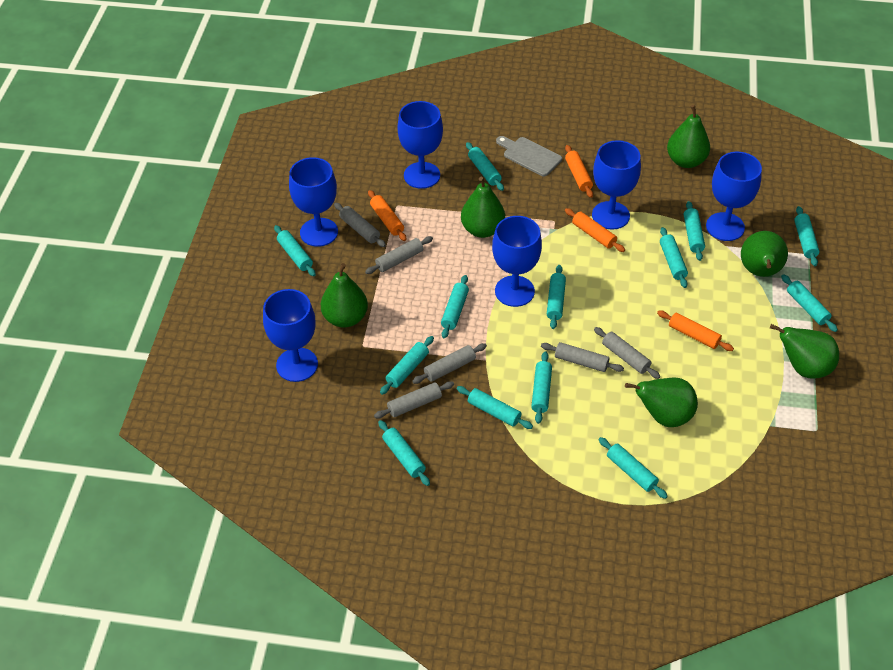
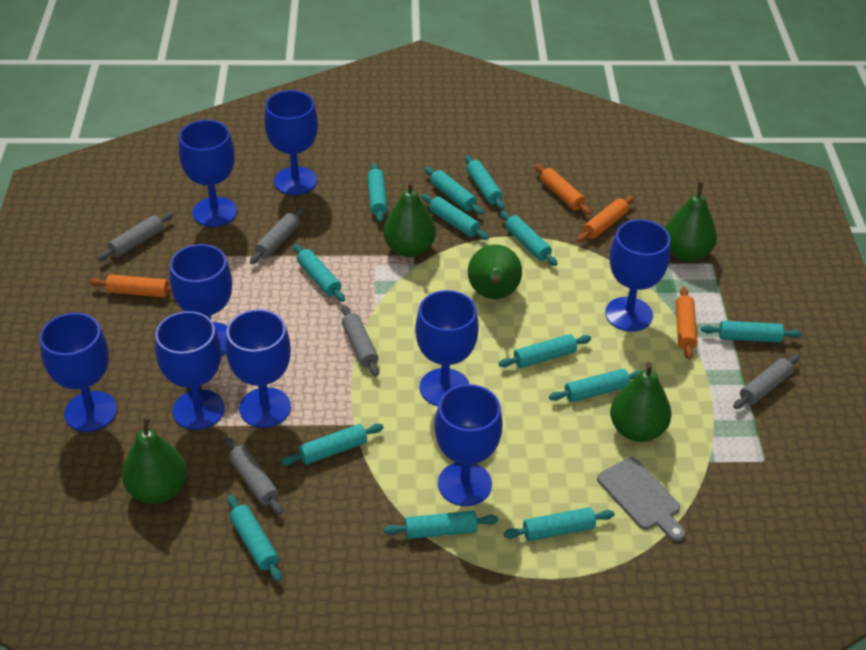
blue goblet: 6 -> 9
green pear: 6 -> 5
grey rolling pin: 6 -> 5

